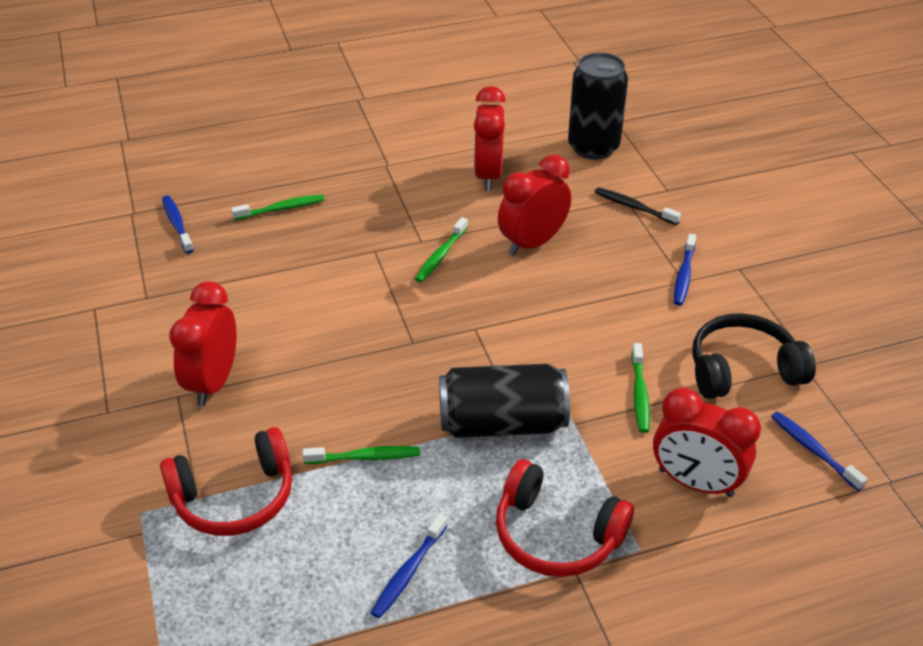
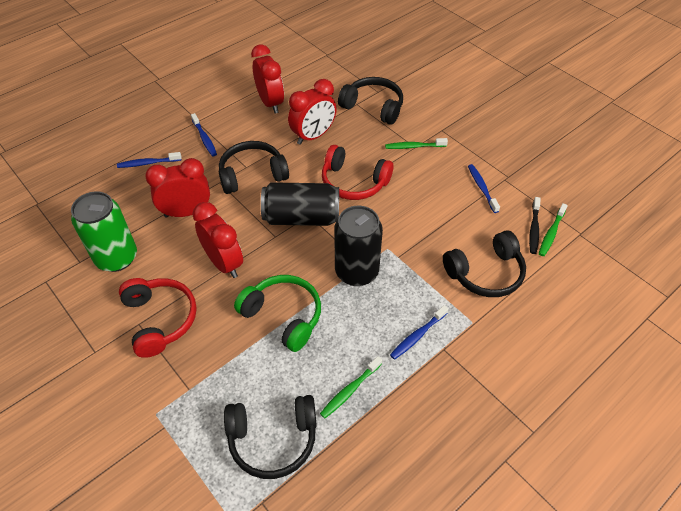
black headphones: 1 -> 4
green can: 0 -> 1
green headphones: 0 -> 1
green toothbrush: 4 -> 3

